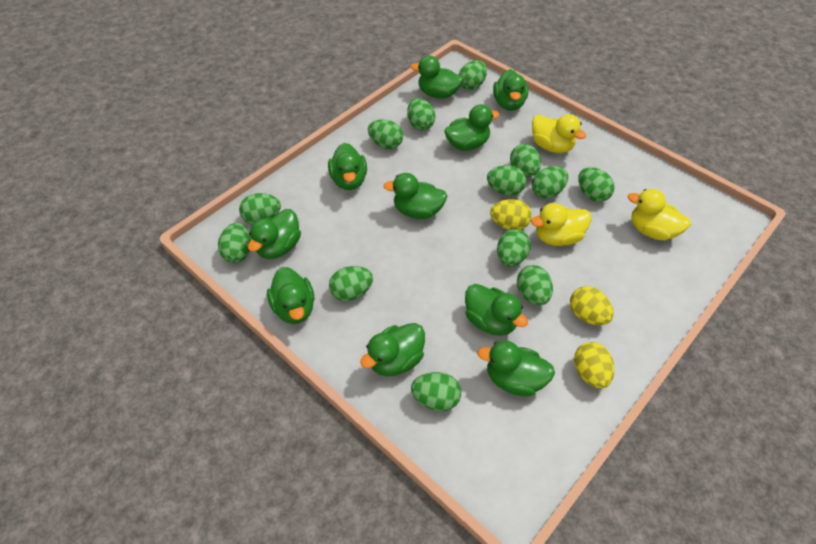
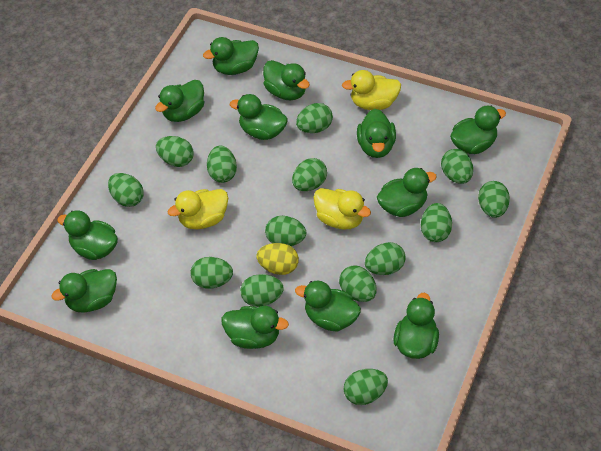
green duck: 10 -> 12
green egg: 13 -> 14
yellow egg: 3 -> 1

